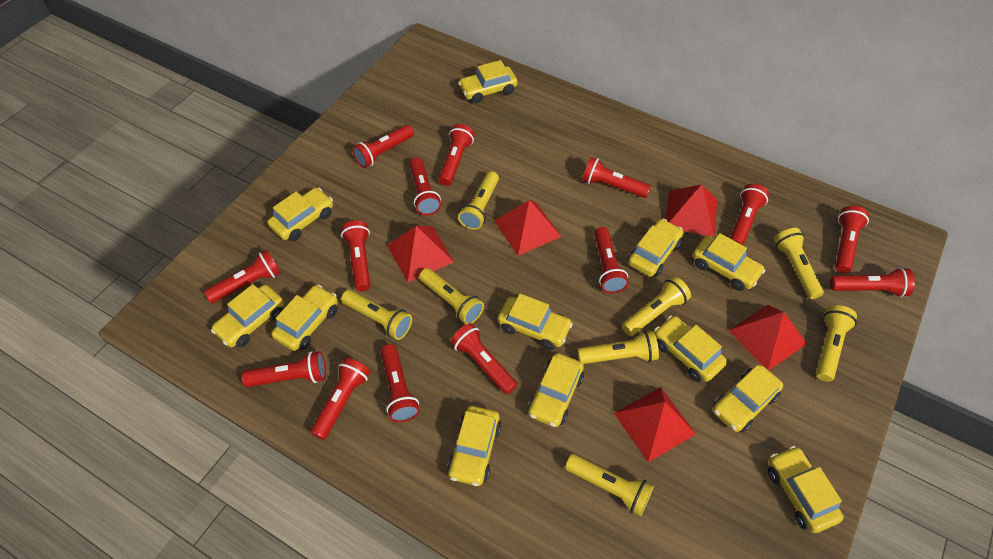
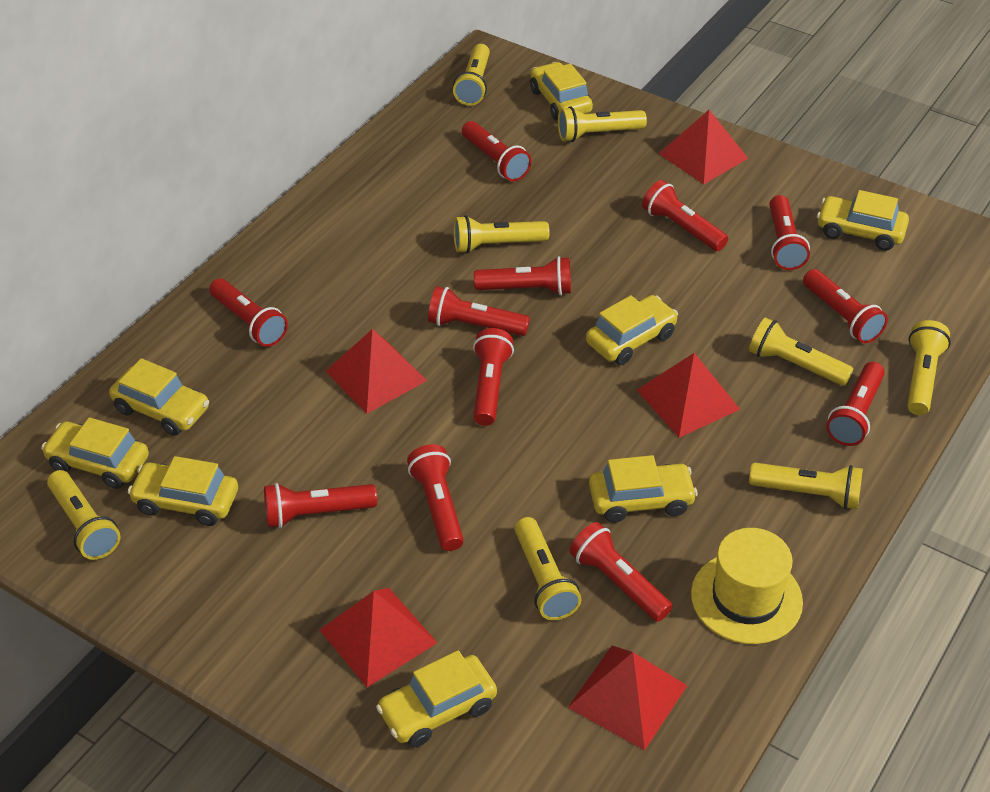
red flashlight: 14 -> 12
yellow car: 12 -> 8
yellow hat: 0 -> 1

